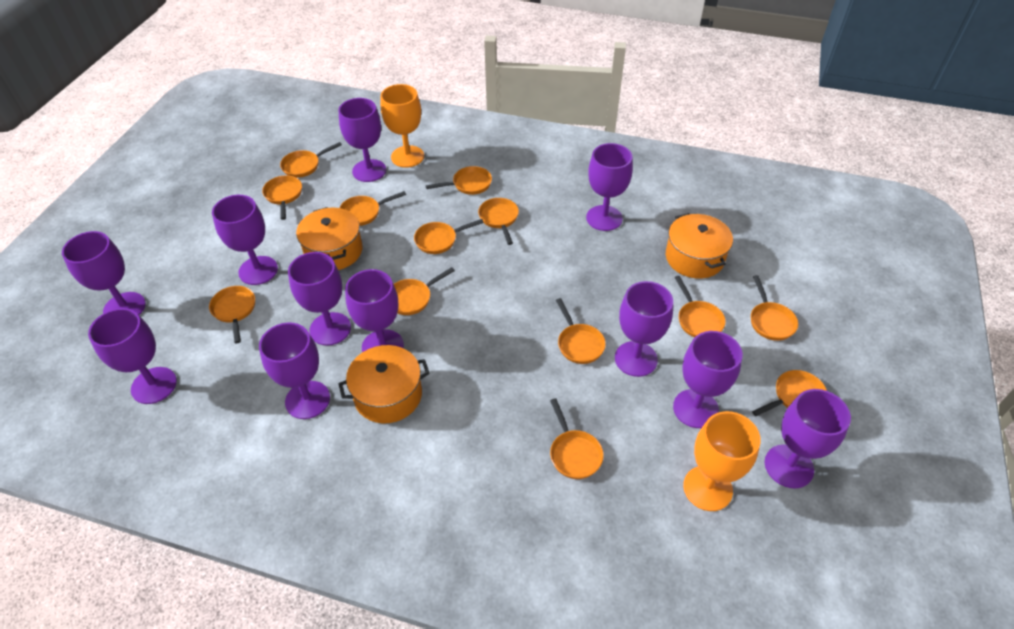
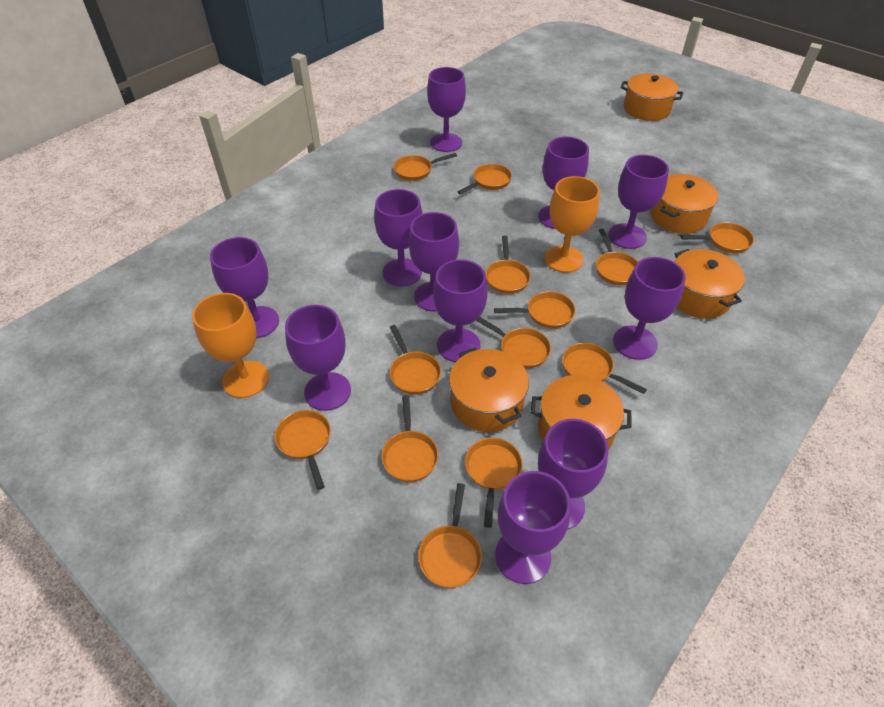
orange pot: 3 -> 5

